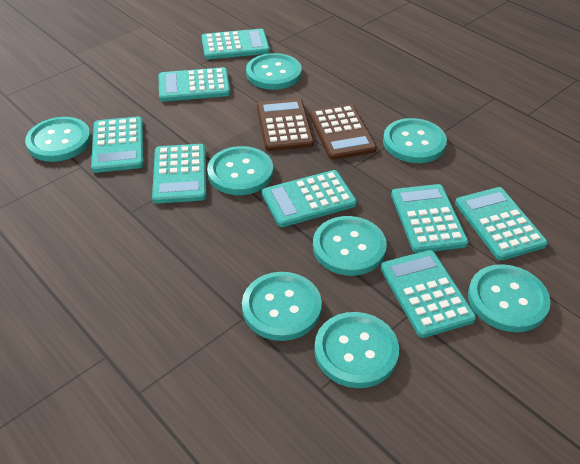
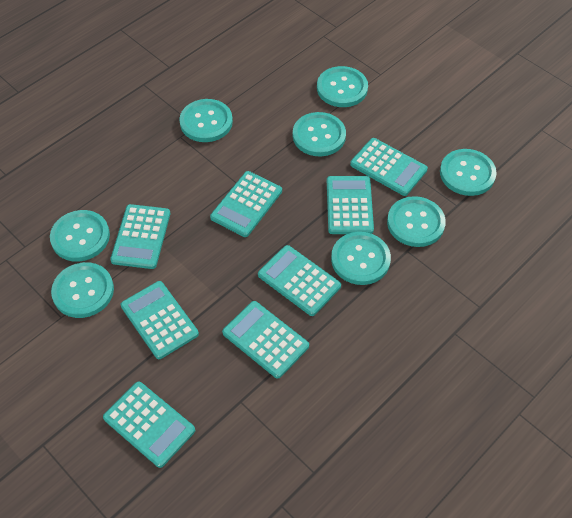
brown calculator: 2 -> 0

